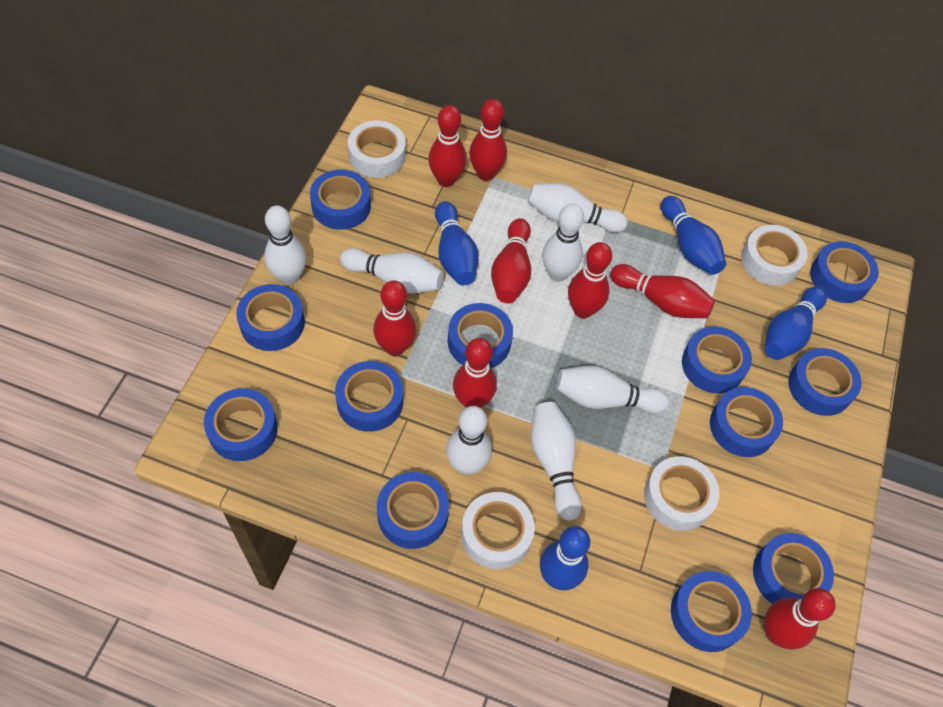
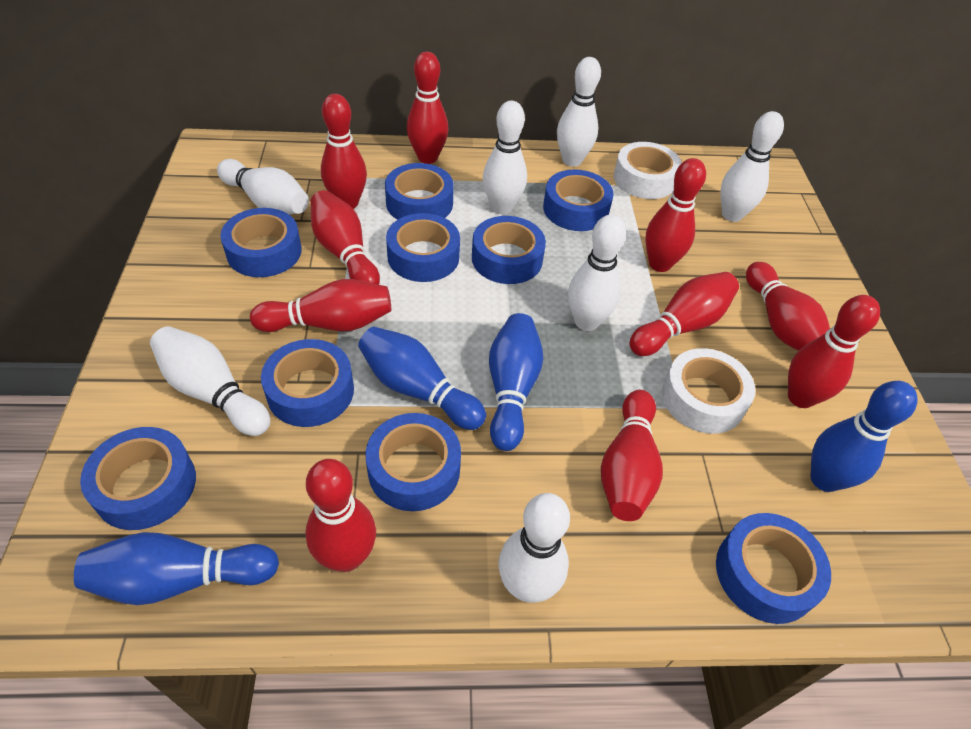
blue tape: 12 -> 9
red bowling pin: 8 -> 10
white tape: 4 -> 2

